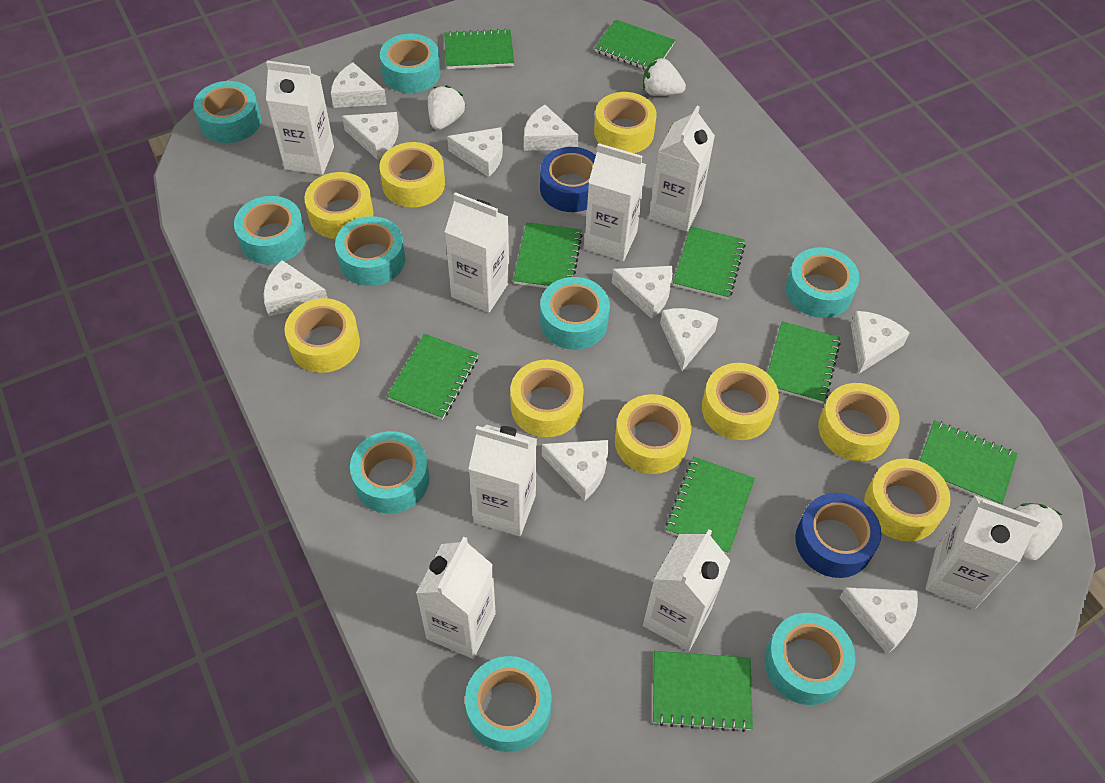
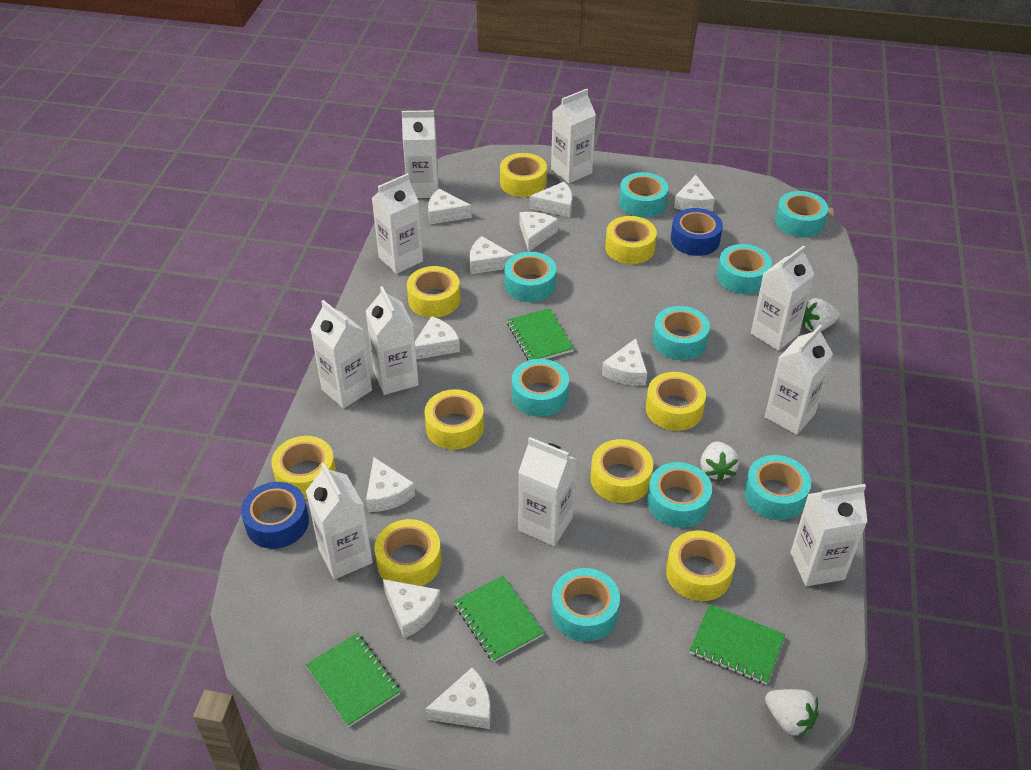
green notebook: 9 -> 4
white carton: 8 -> 10

